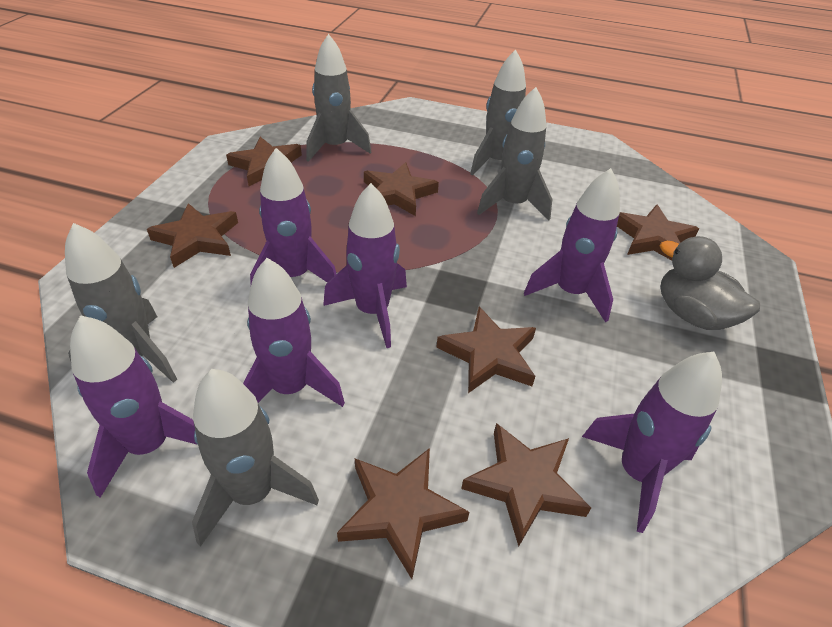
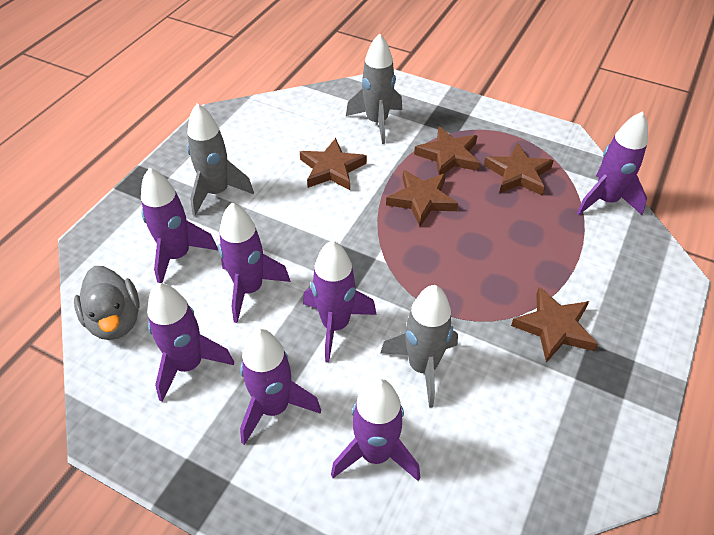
brown star: 7 -> 5
grey rocket: 5 -> 3
purple rocket: 6 -> 7

